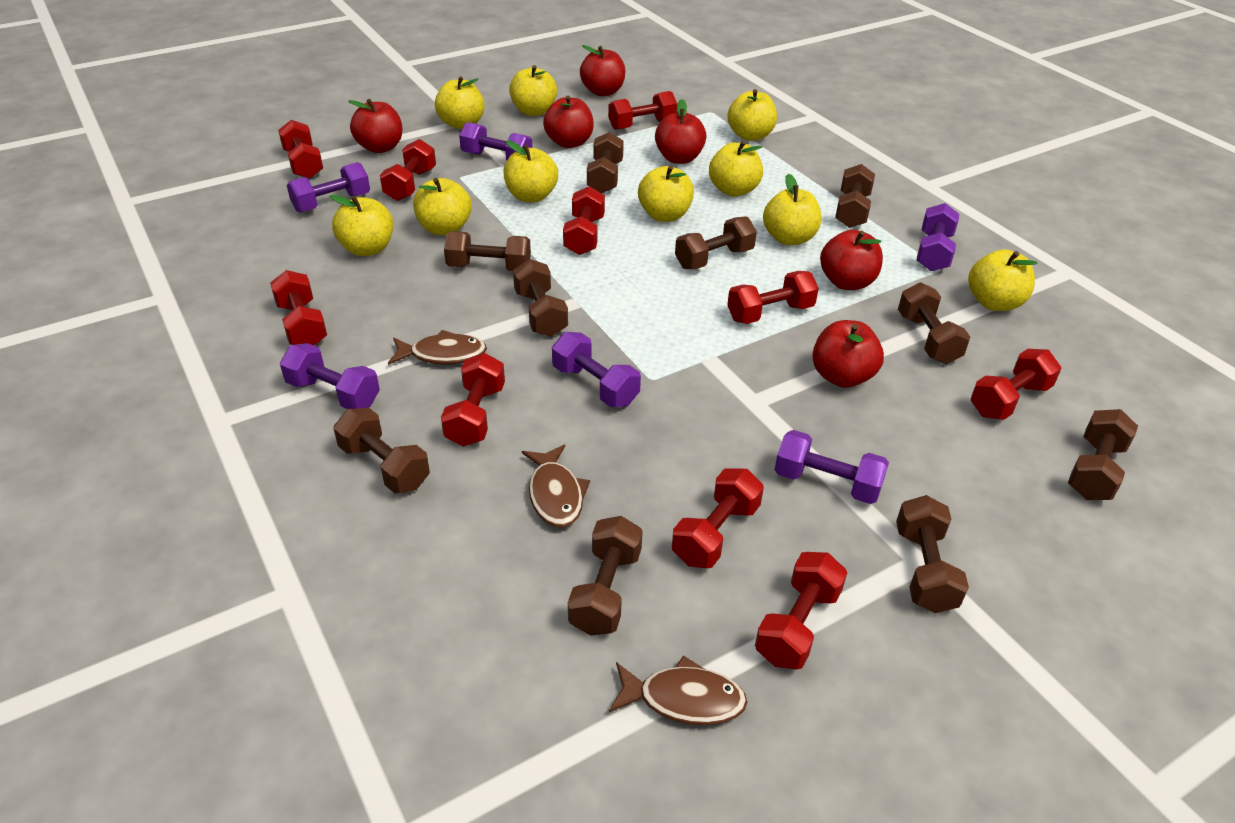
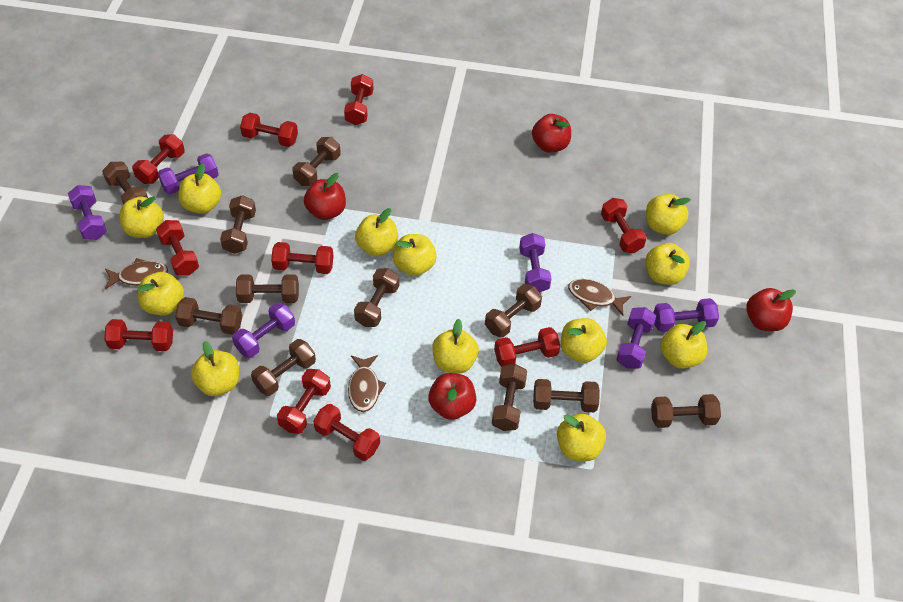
brown dumbbell: 10 -> 11
red apple: 6 -> 4
yellow apple: 10 -> 12

